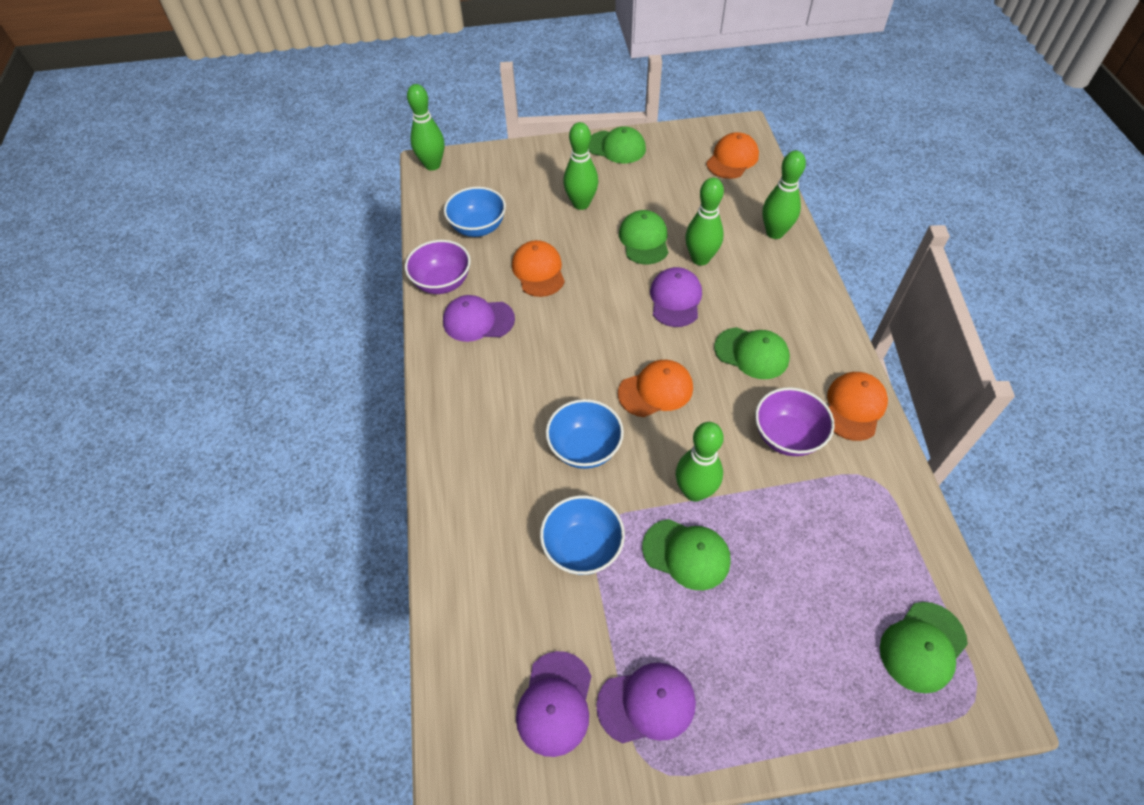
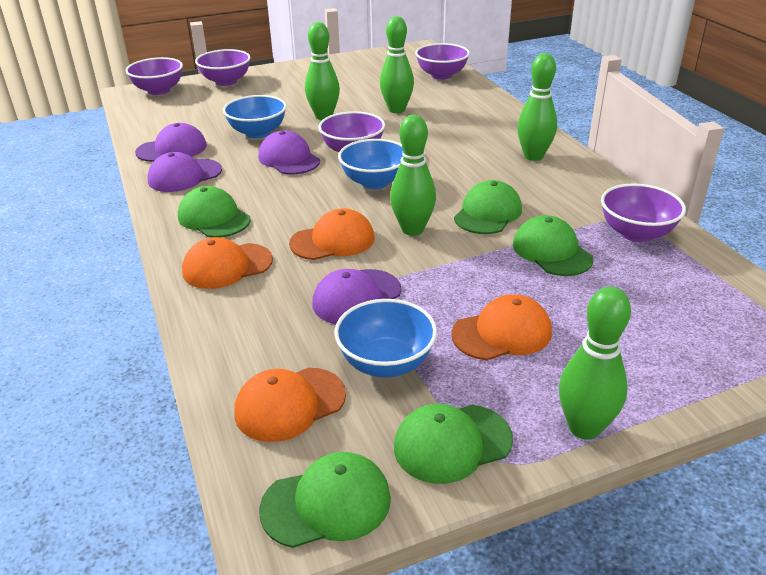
purple bowl: 2 -> 5

